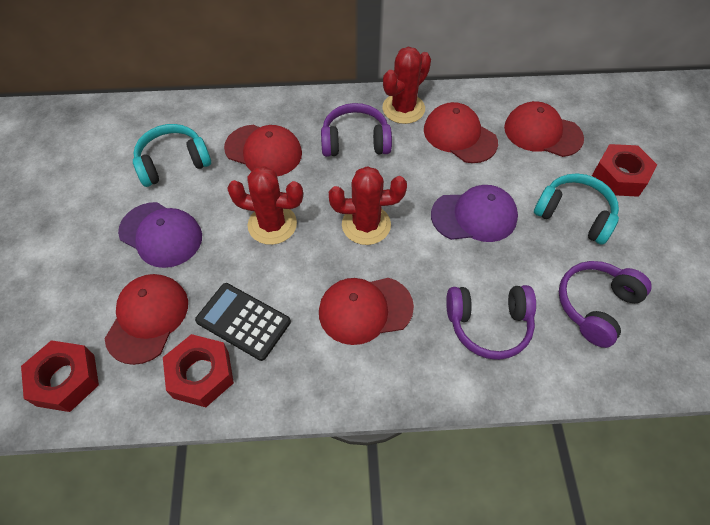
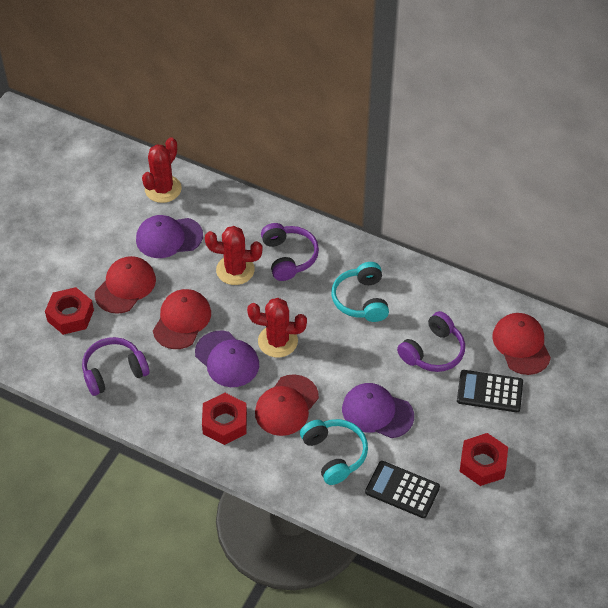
black calculator: 1 -> 2
purple cap: 2 -> 3
red cap: 5 -> 4

